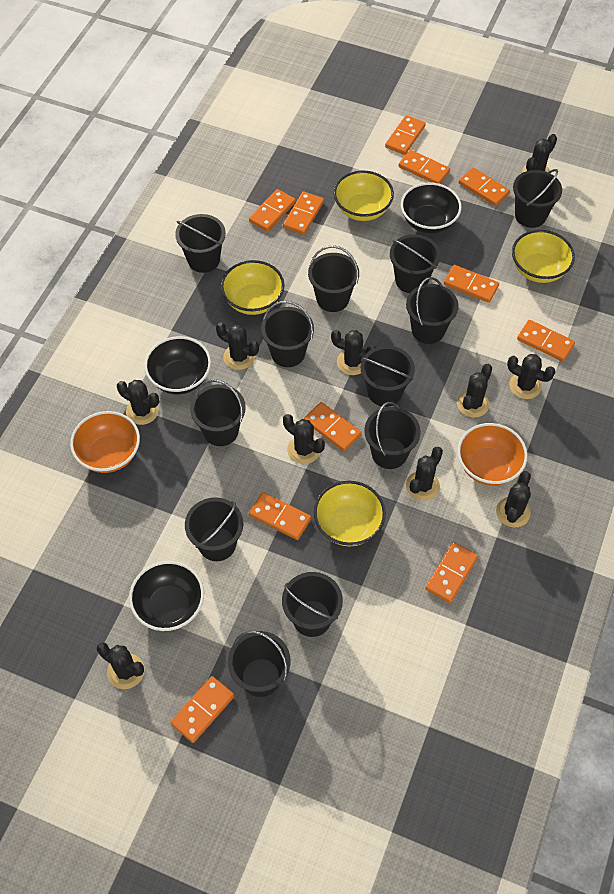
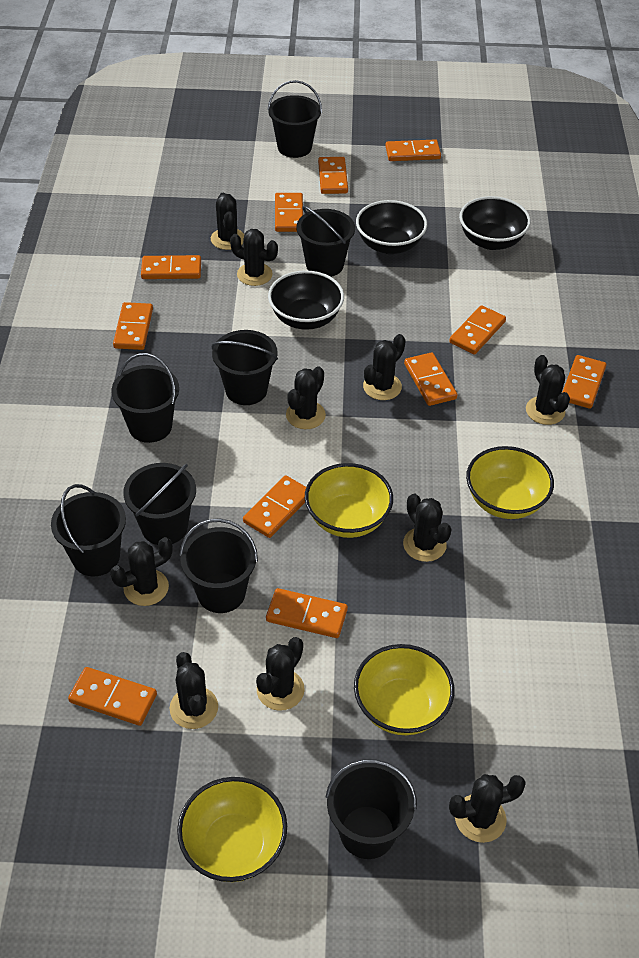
black bucket: 12 -> 8
orange bowl: 2 -> 0

